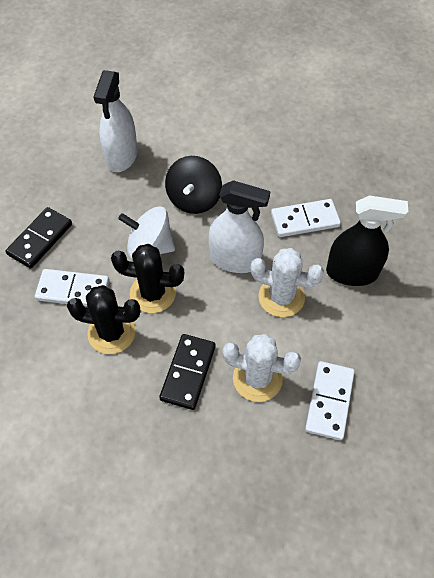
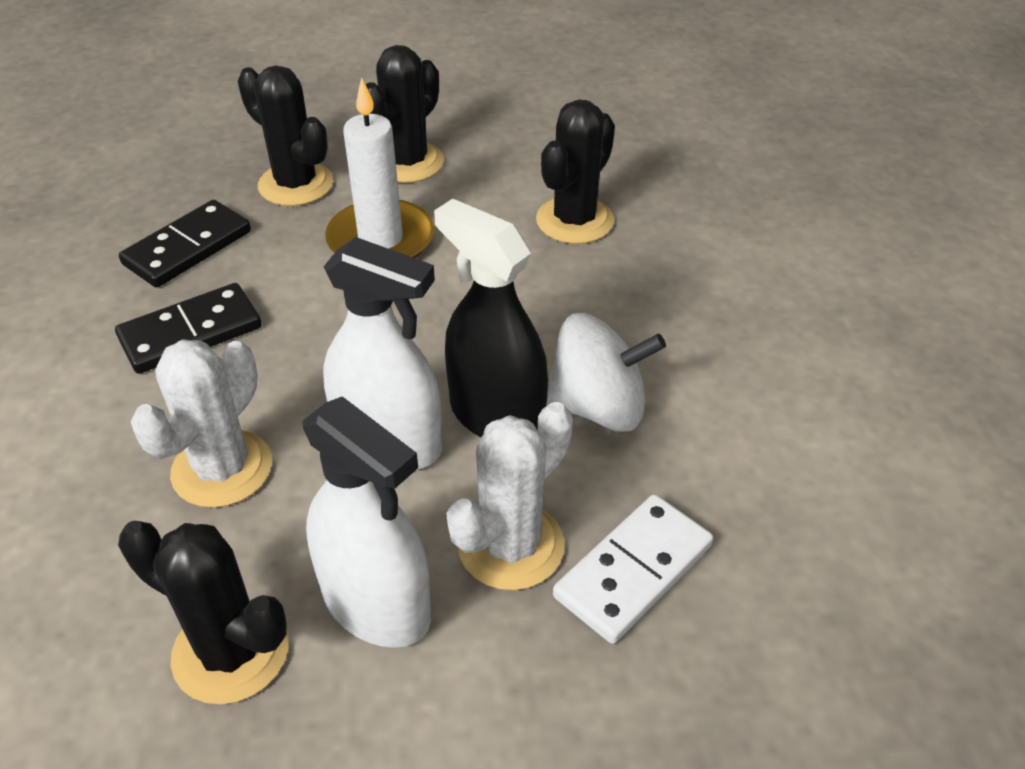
black cactus: 2 -> 4
black spinning top: 1 -> 0
white candle: 0 -> 1
white domino: 3 -> 1

